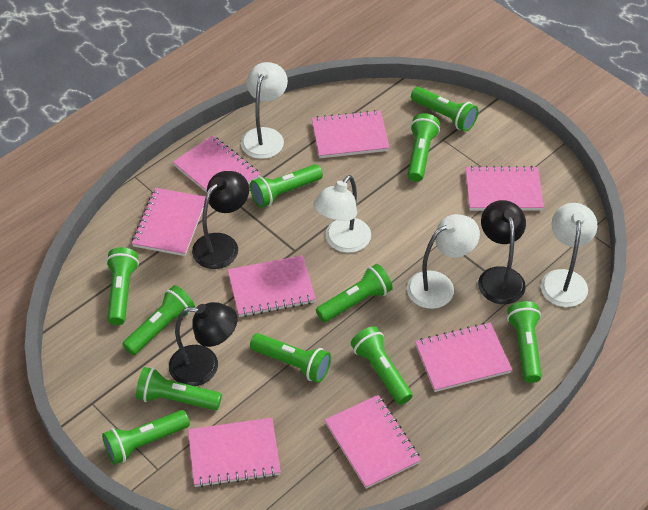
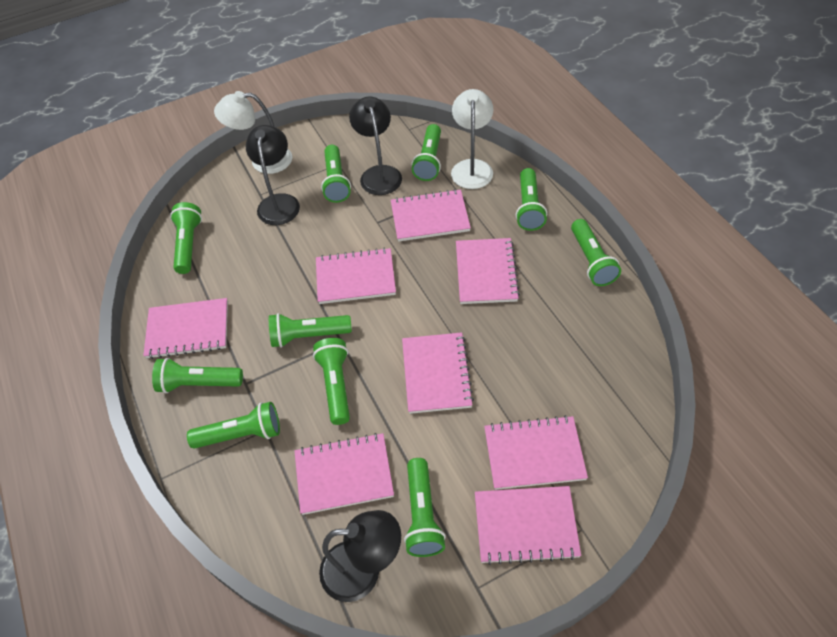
green flashlight: 11 -> 10
white lamp: 4 -> 2

